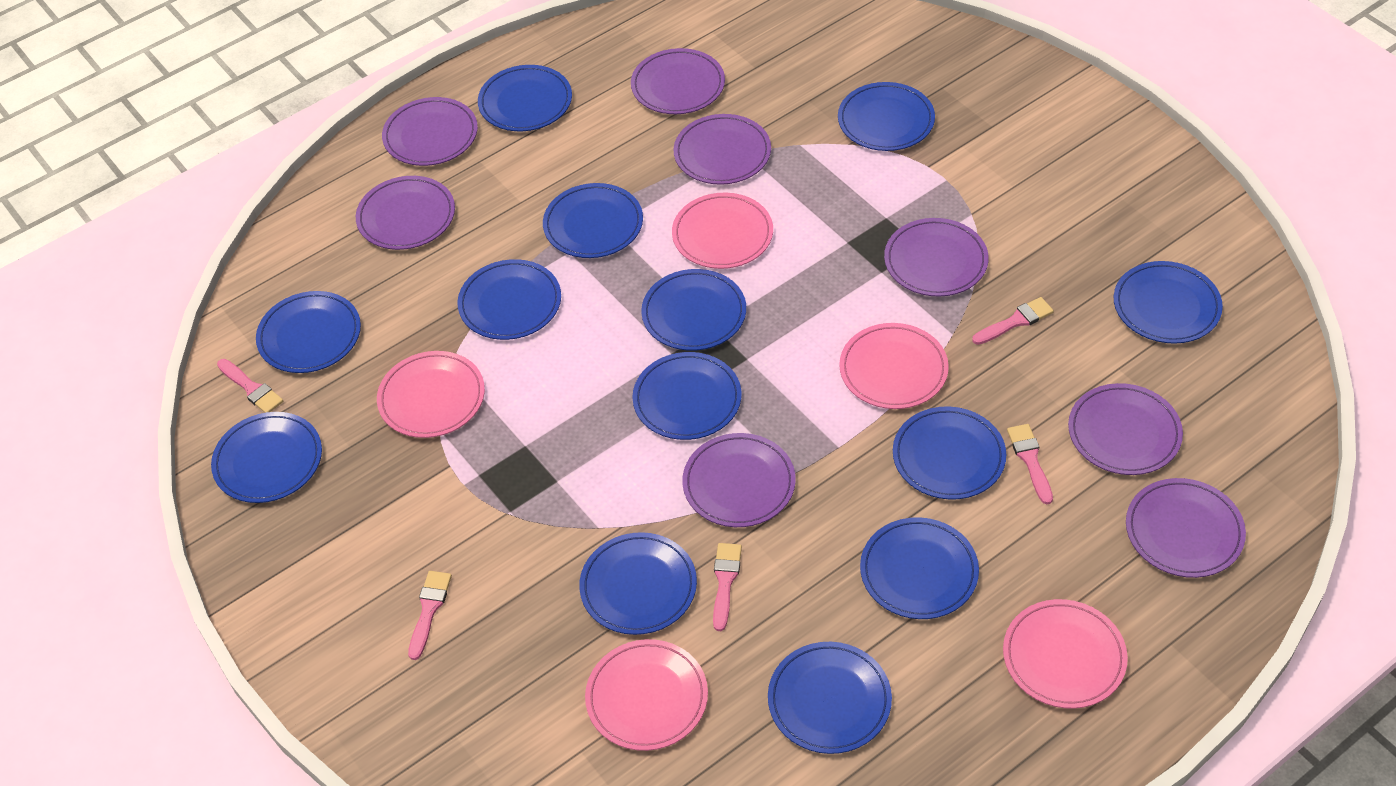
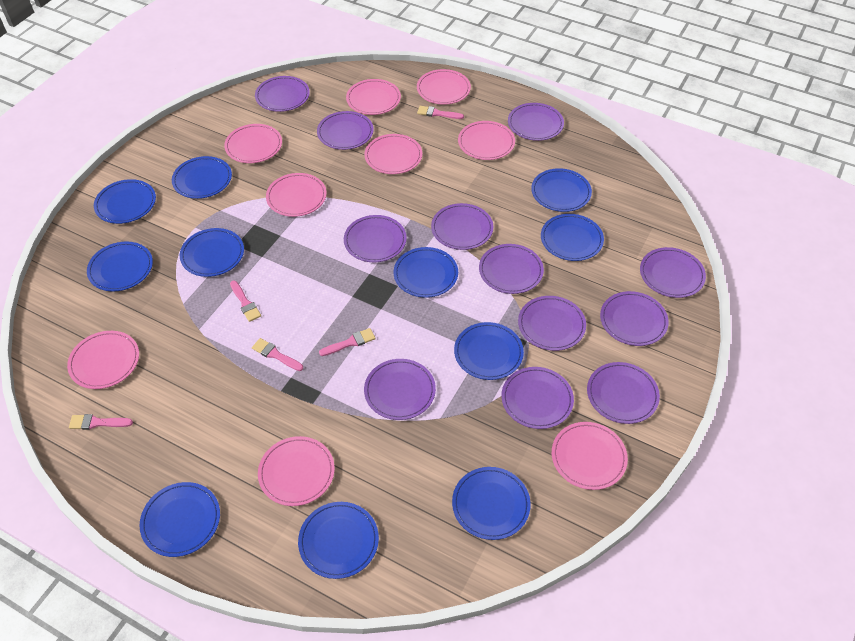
blue plate: 13 -> 11
pink plate: 5 -> 9
purple plate: 8 -> 12

